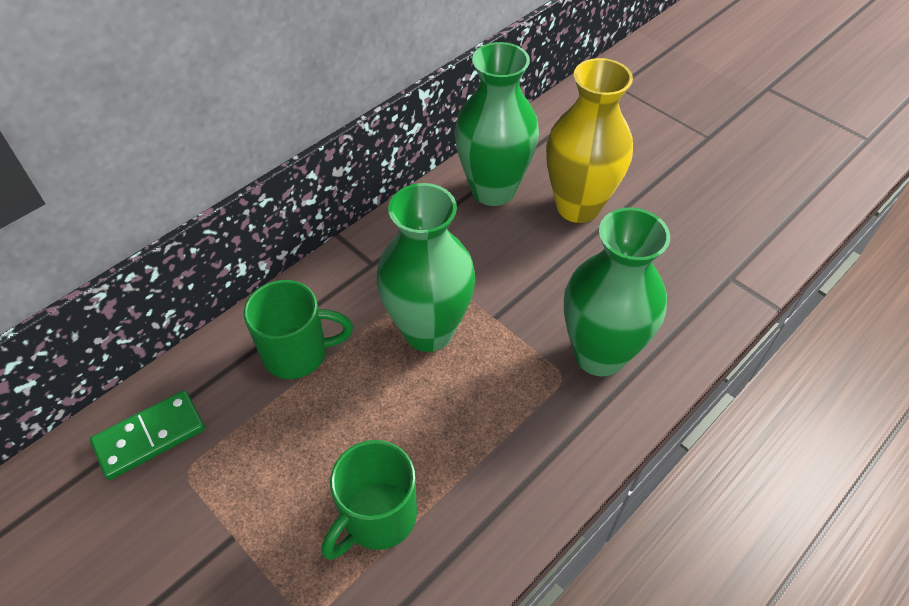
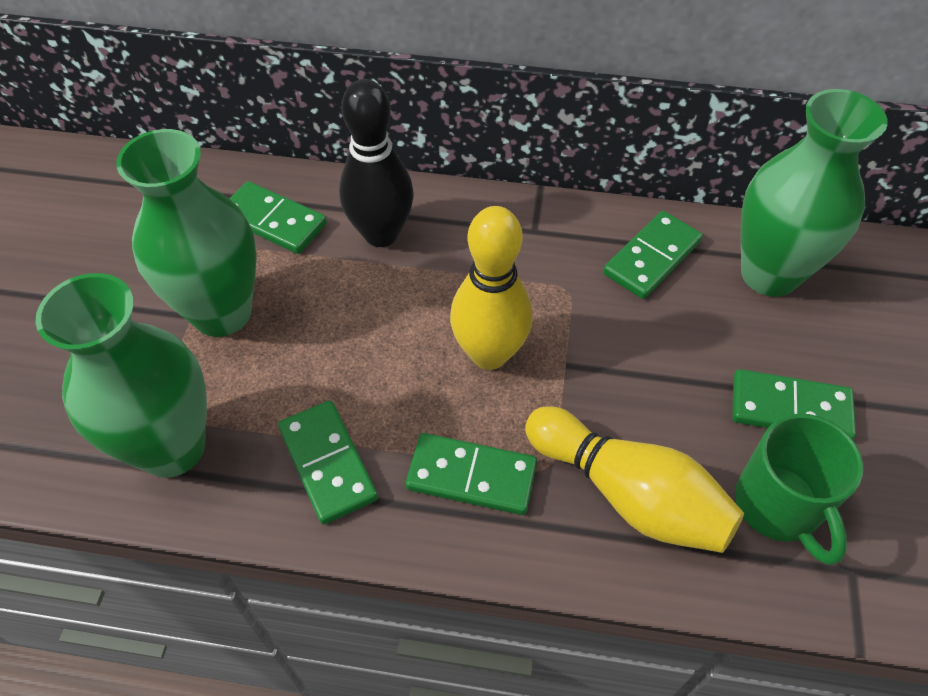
black bowling pin: 0 -> 1
green domino: 1 -> 5
green mug: 2 -> 1
yellow bowling pin: 0 -> 2
yellow vase: 1 -> 0

